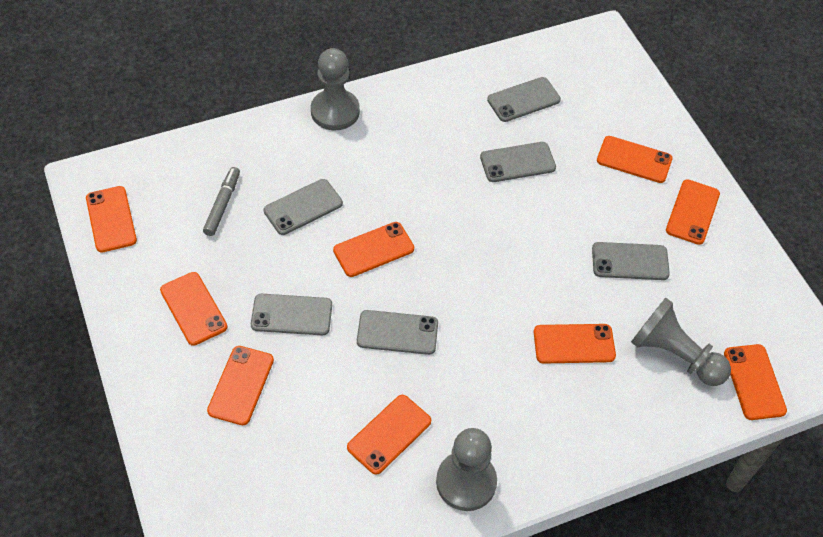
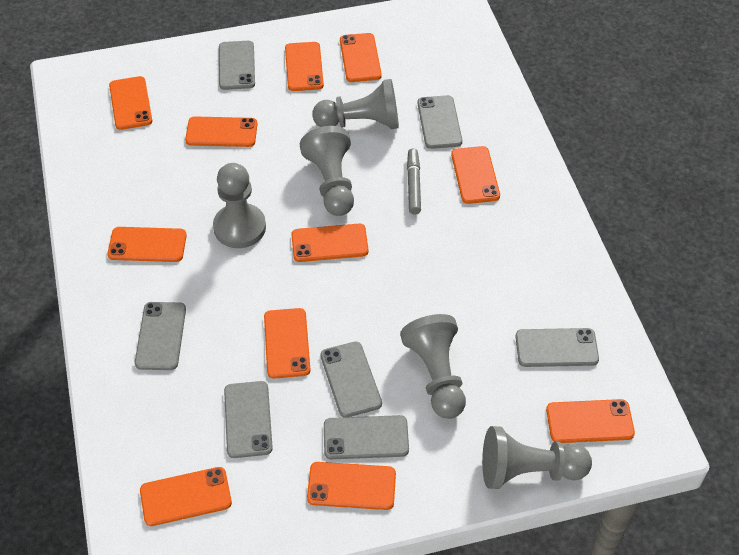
grey pawn: 3 -> 5
grey phone: 6 -> 7
orange phone: 9 -> 11

